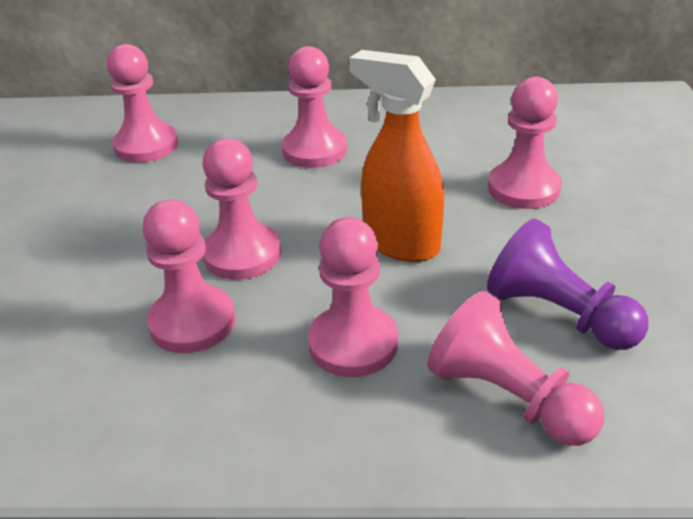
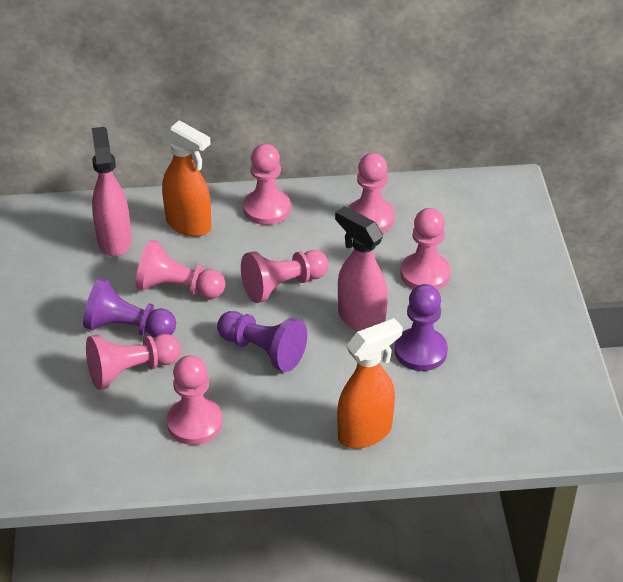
orange spray bottle: 1 -> 2
pink spray bottle: 0 -> 2
purple pawn: 1 -> 3

